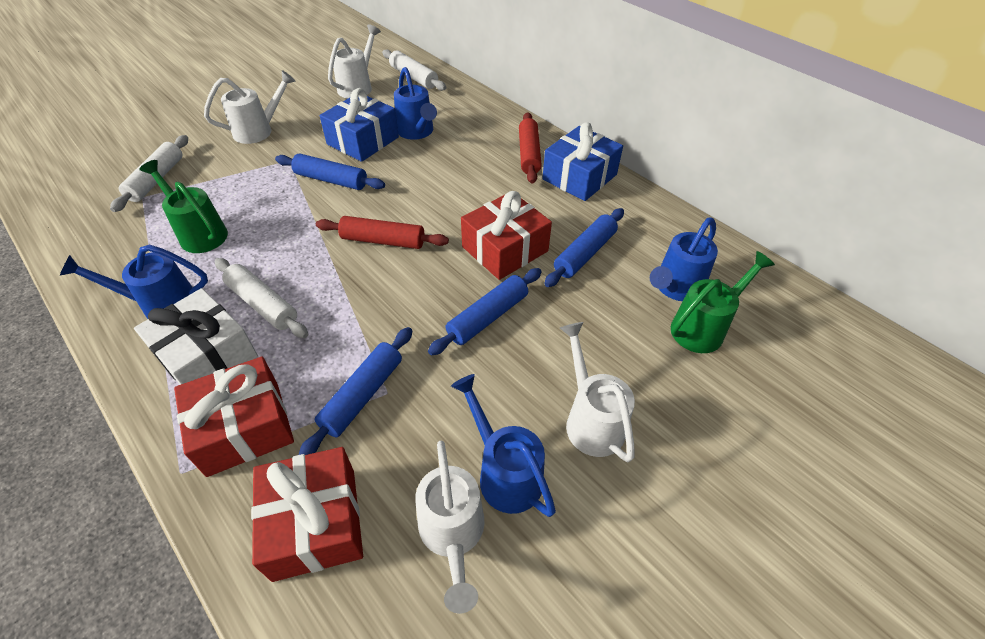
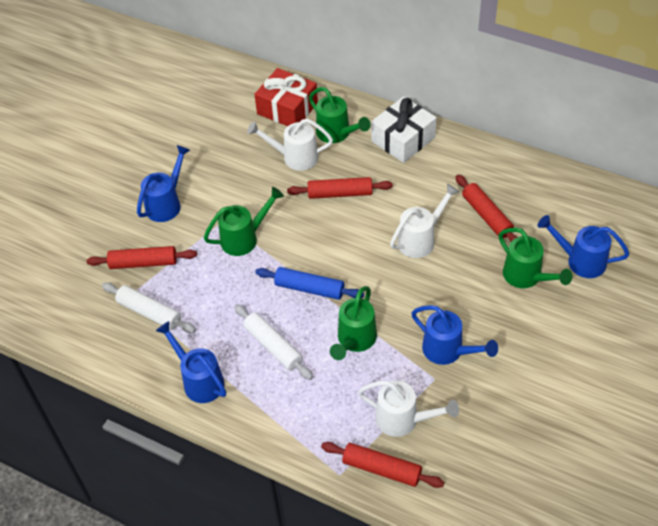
blue gift: 2 -> 0
blue rolling pin: 4 -> 1
green watering can: 2 -> 4
red gift: 3 -> 1
red rolling pin: 2 -> 4
white rolling pin: 3 -> 2
white watering can: 4 -> 3

